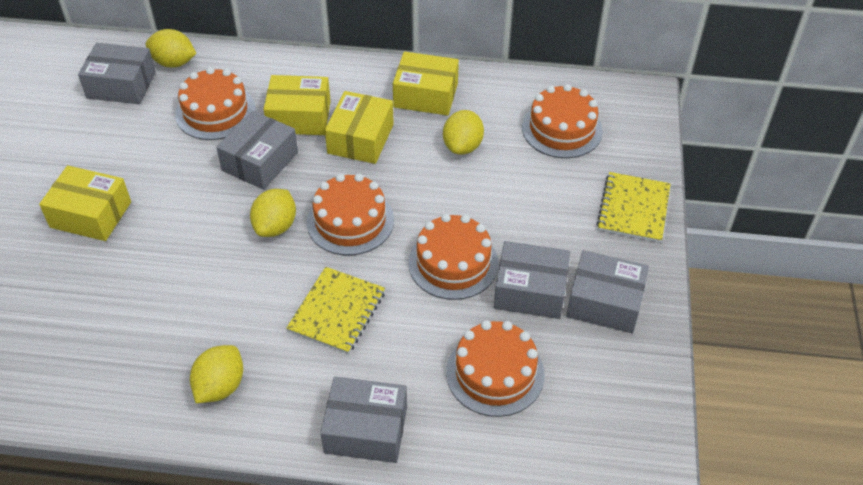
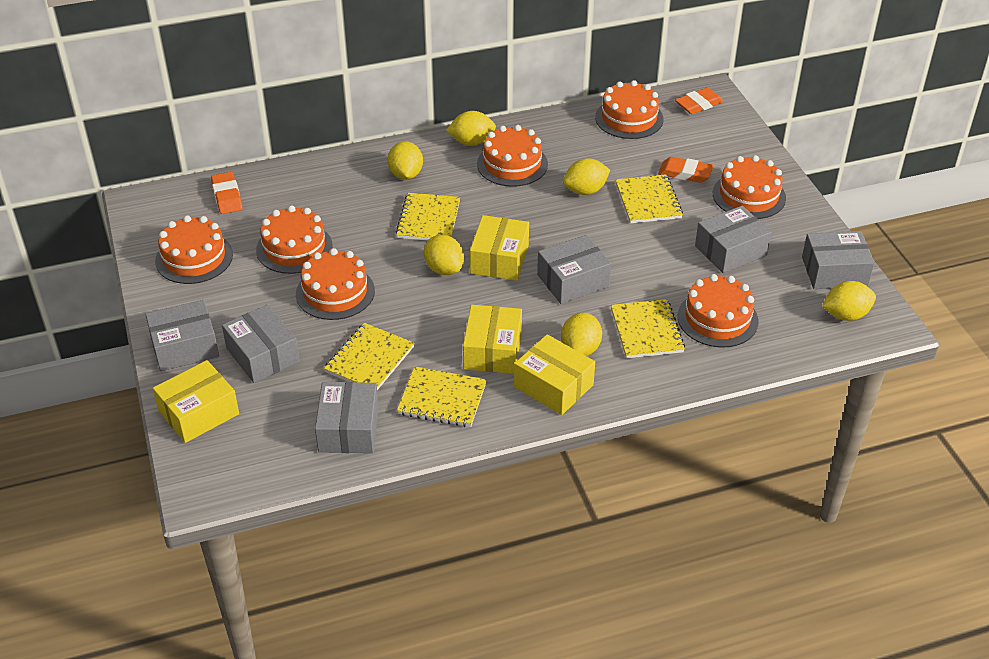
grey box: 5 -> 6
orange cake: 5 -> 7
orange eraser: 0 -> 3
yellow lemon: 4 -> 6
yellow notebook: 2 -> 5

